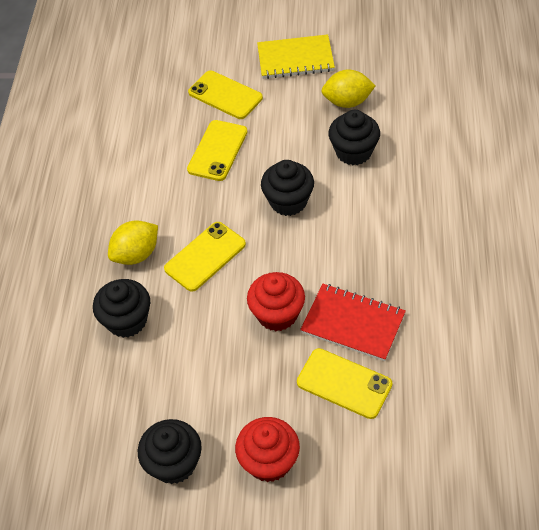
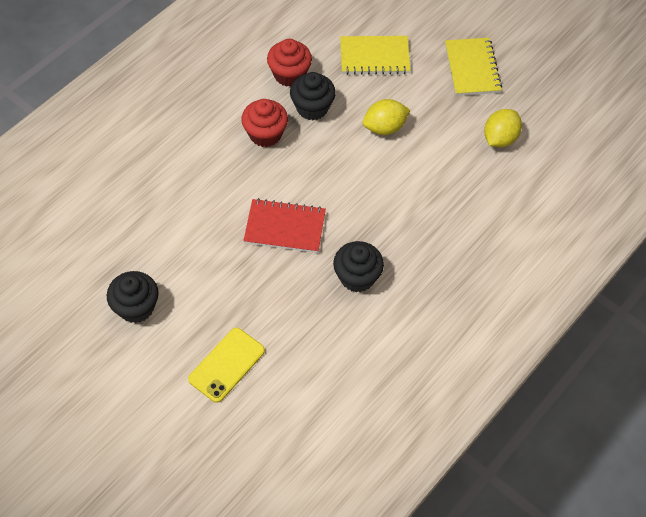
black cupcake: 4 -> 3
yellow notebook: 1 -> 2
yellow phone: 4 -> 1

